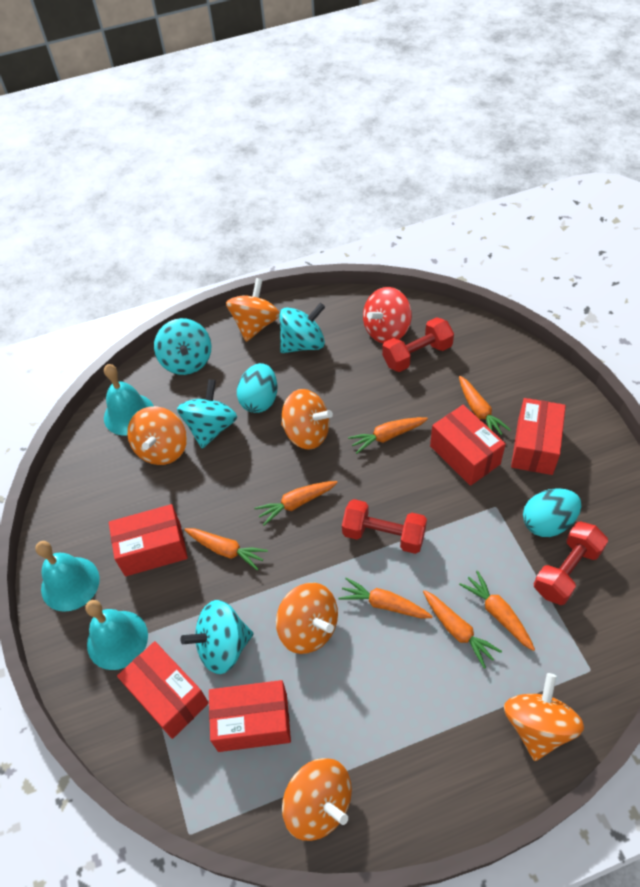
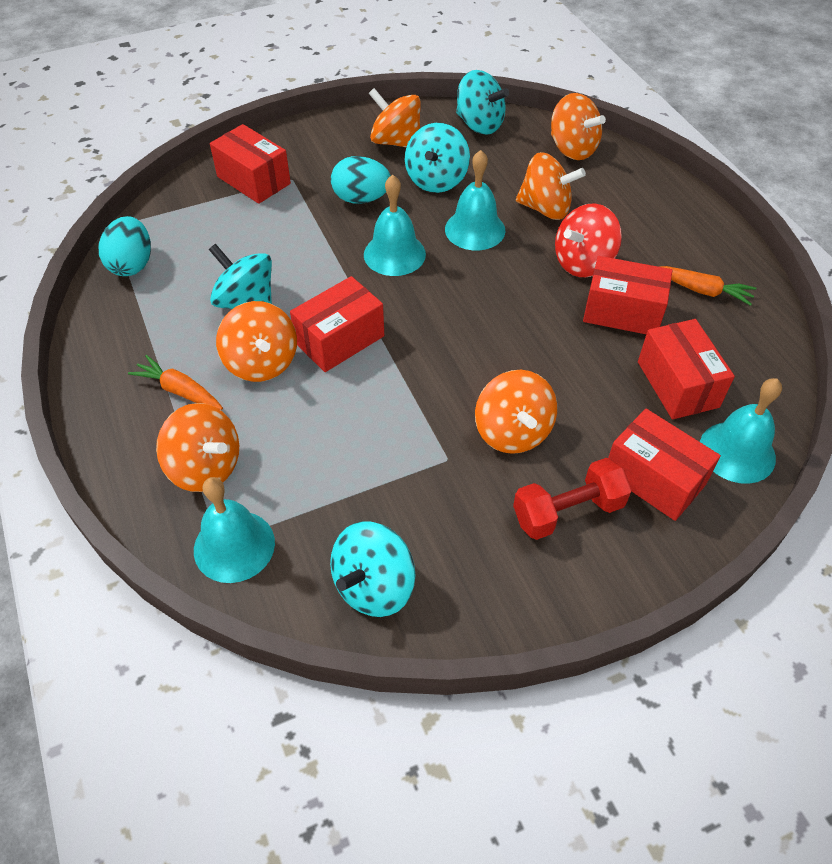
orange carrot: 7 -> 2
red dumbbell: 3 -> 1
turquoise bell: 3 -> 4

